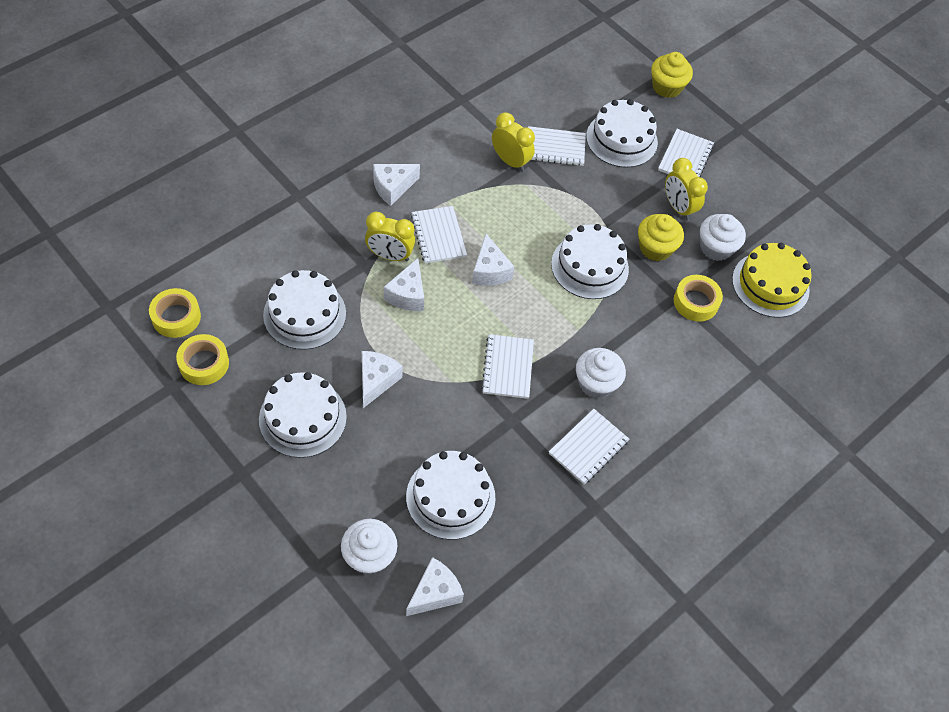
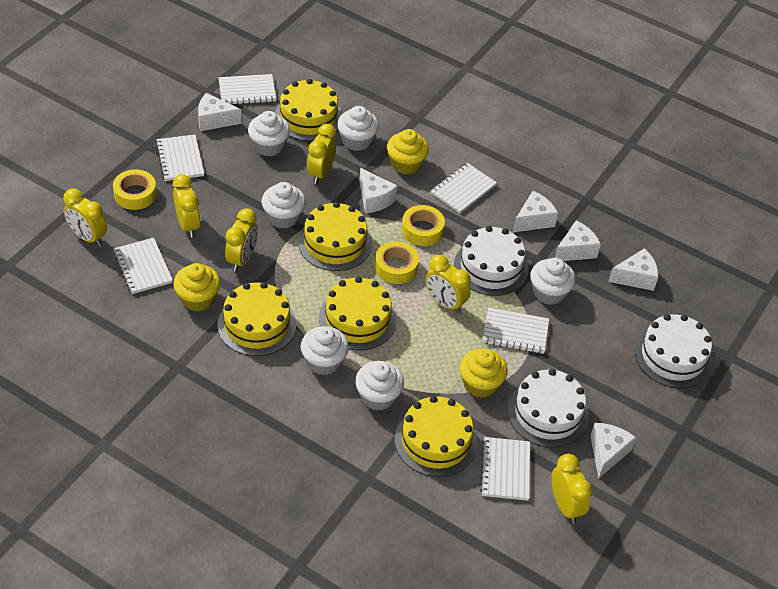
white cake: 5 -> 3
white cheese: 5 -> 6
white cupcake: 3 -> 6
white notebook: 5 -> 6
yellow cake: 1 -> 5
yellow clock: 3 -> 6
yellow cupcake: 2 -> 3

